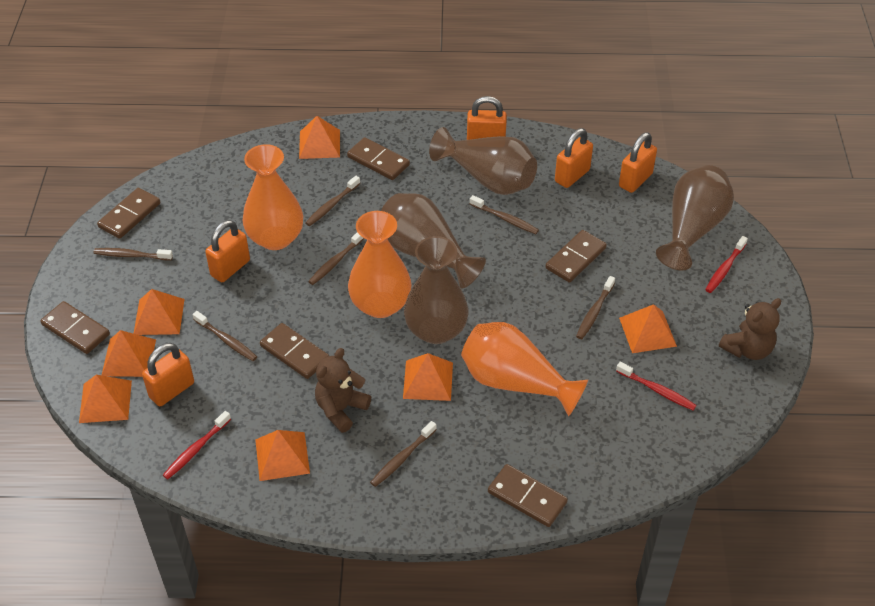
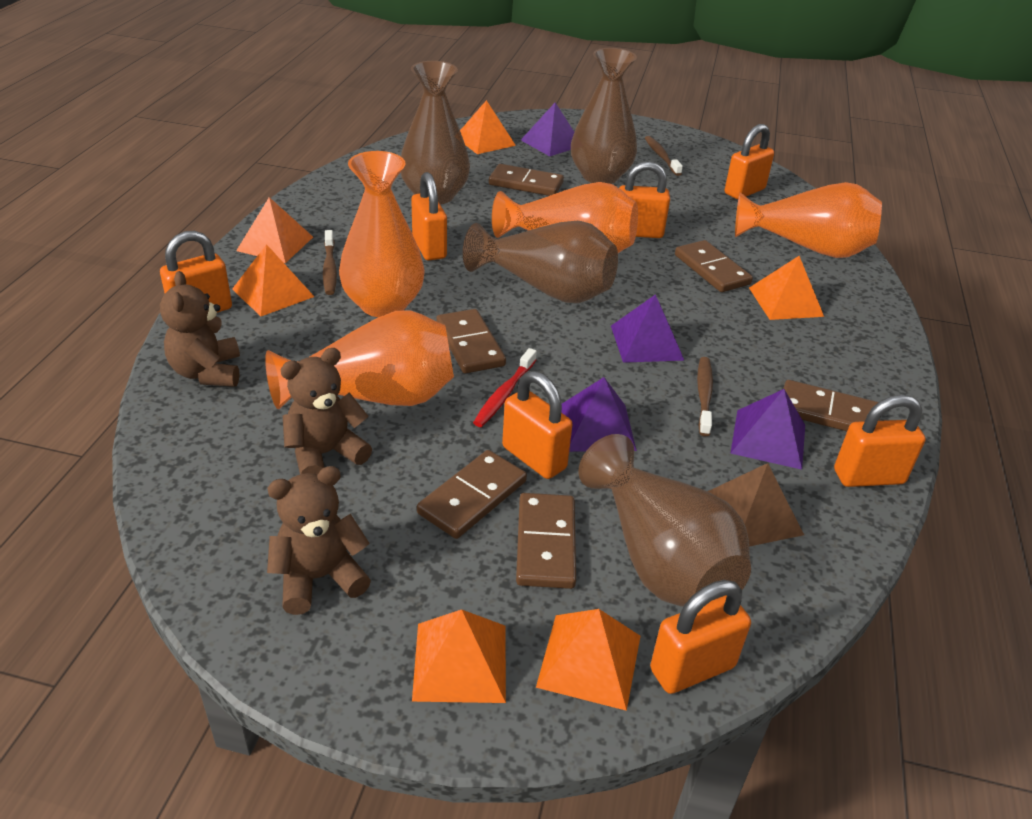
brown pyramid: 0 -> 1
brown teddy bear: 2 -> 3
brown toothbrush: 7 -> 3
orange padlock: 5 -> 7
orange pyramid: 7 -> 6
orange vase: 3 -> 4
purple pyramid: 0 -> 4
red toothbrush: 3 -> 1

